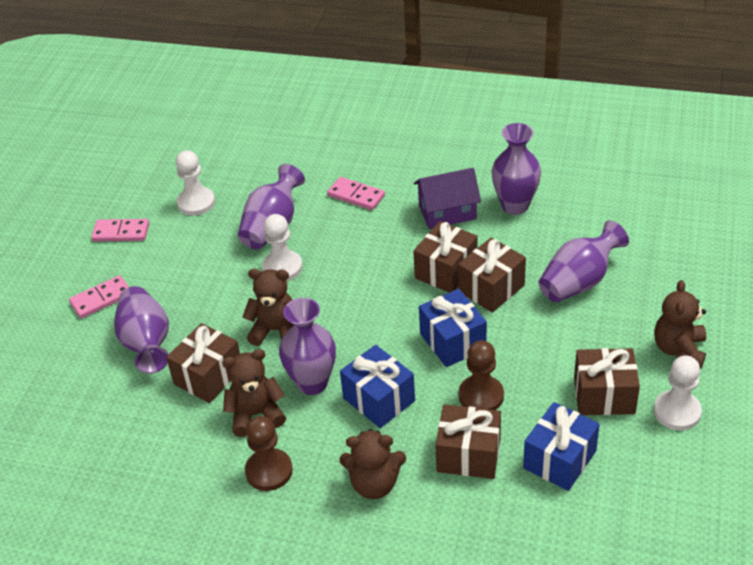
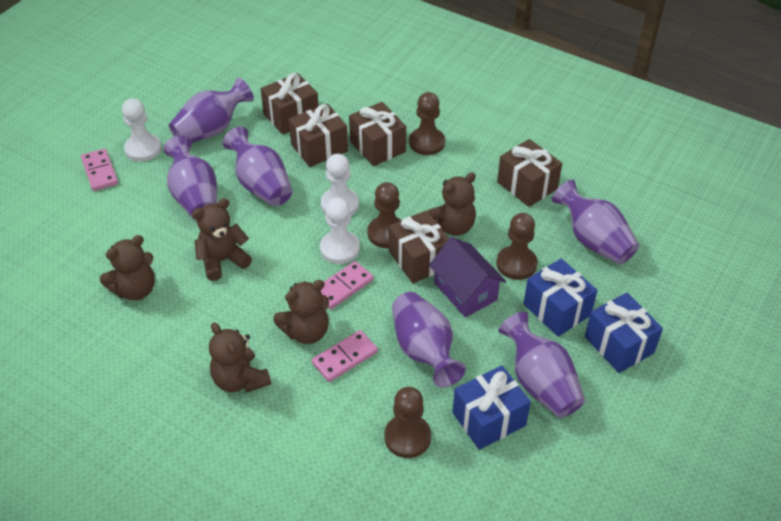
brown pawn: 2 -> 4
brown teddy bear: 4 -> 5
purple vase: 5 -> 6

